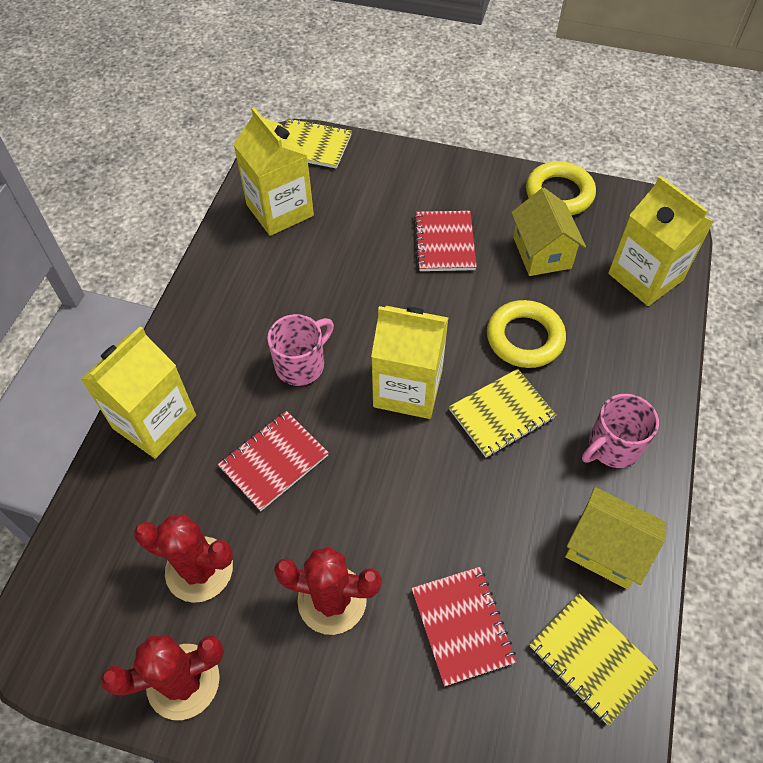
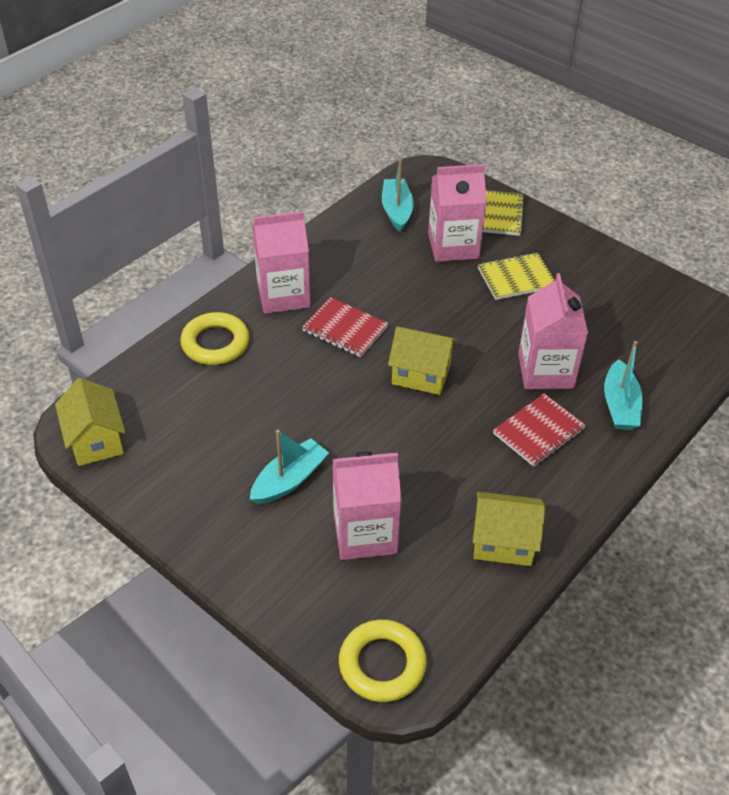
pink carton: 0 -> 4
pink mug: 2 -> 0
red cactus: 3 -> 0
red notebook: 3 -> 2
turquoise boat: 0 -> 3
yellow carton: 4 -> 0
yellow house: 2 -> 3
yellow notebook: 3 -> 2

